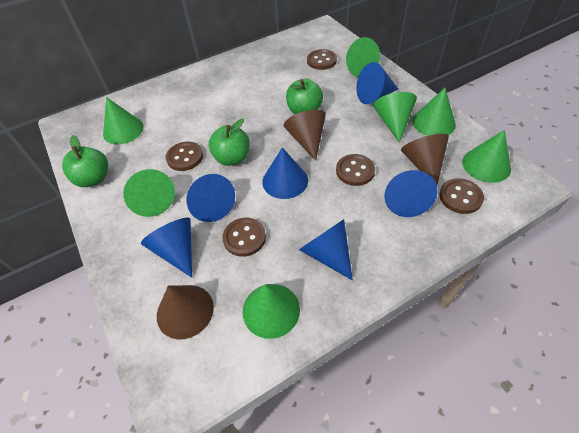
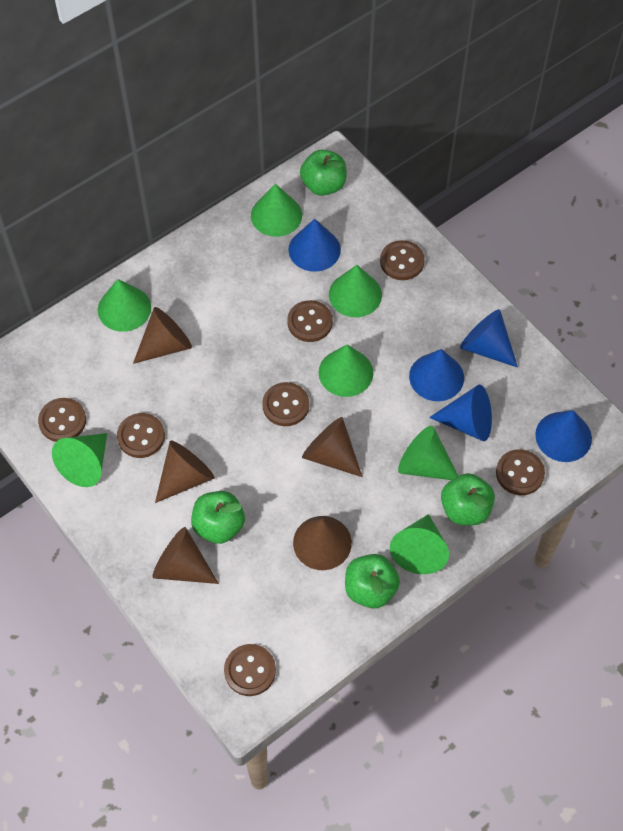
blue cone: 6 -> 5
brown button: 5 -> 7
brown cone: 3 -> 5
green apple: 3 -> 4

